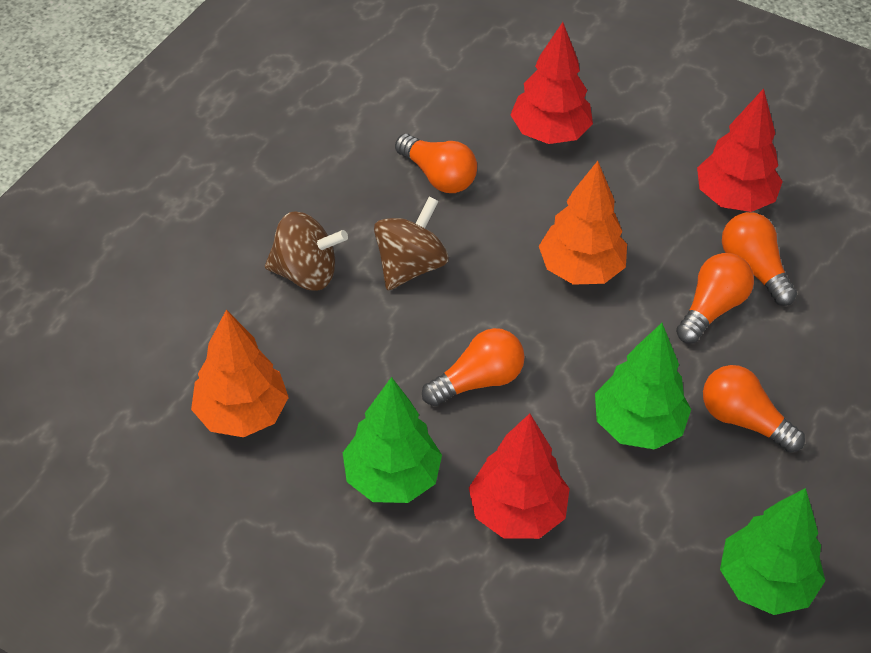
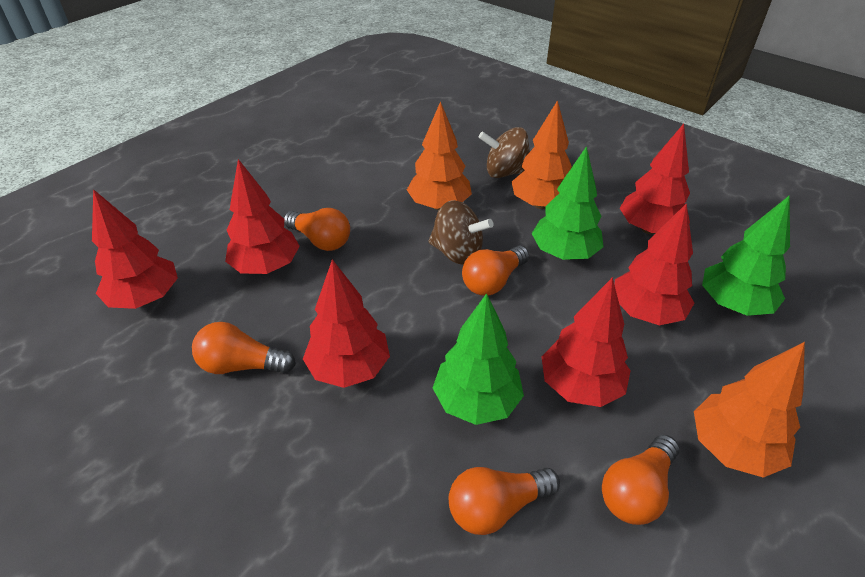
orange tree: 2 -> 3
red tree: 3 -> 6

